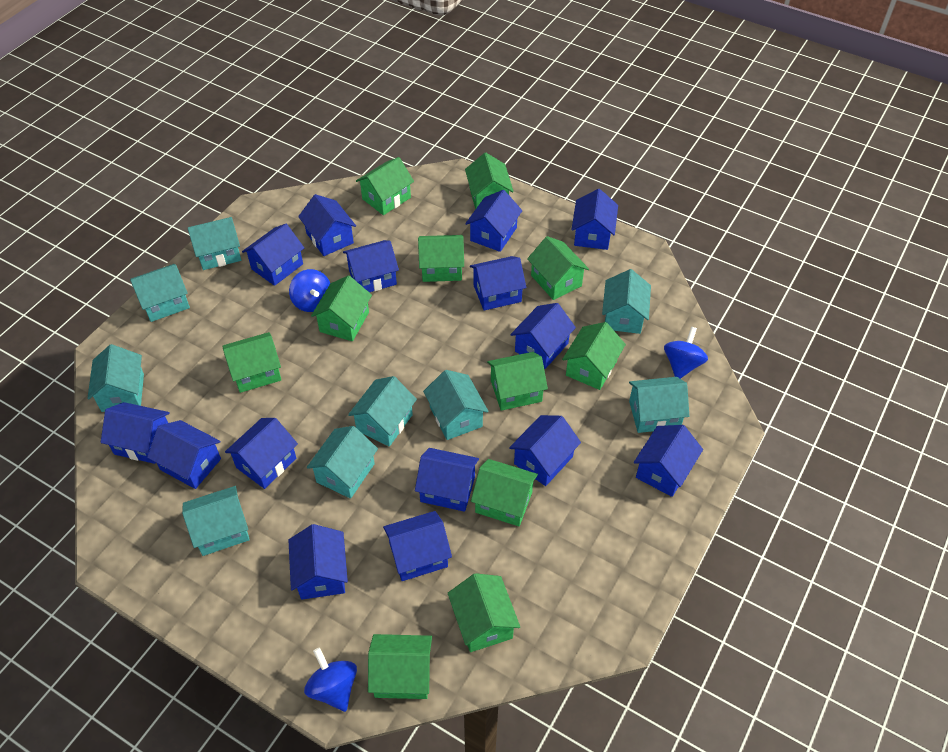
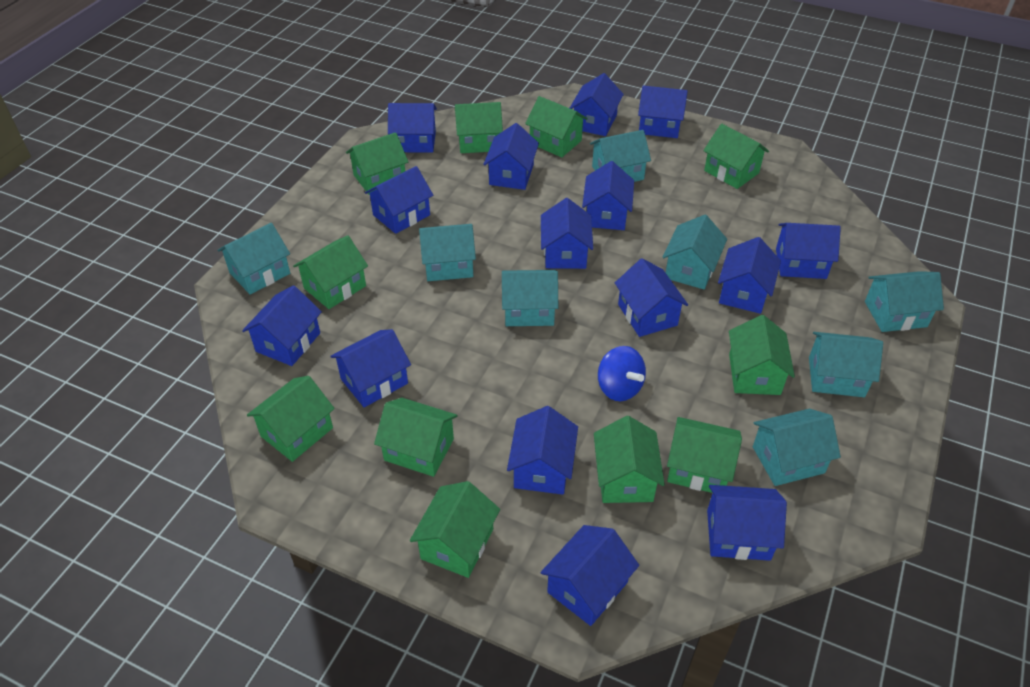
blue spinning top: 3 -> 1
turquoise house: 9 -> 8

